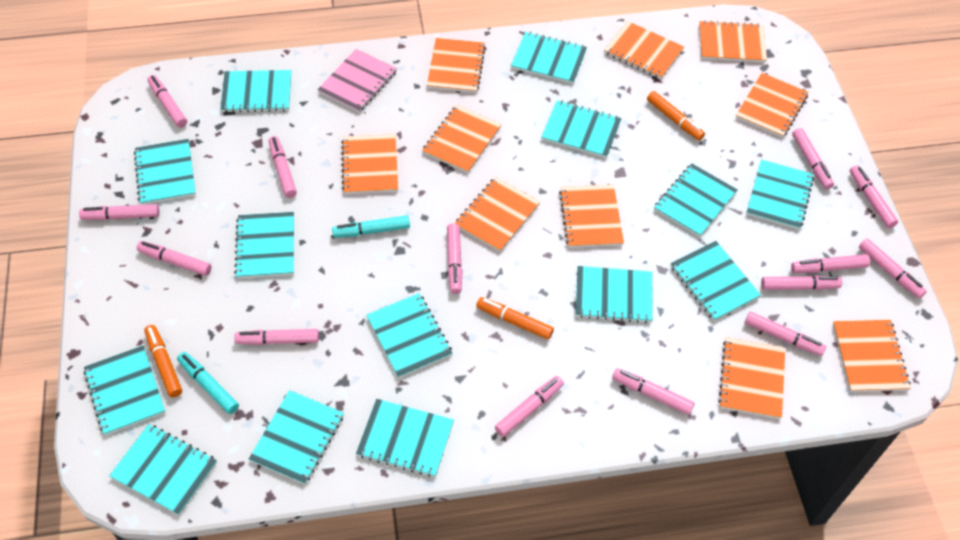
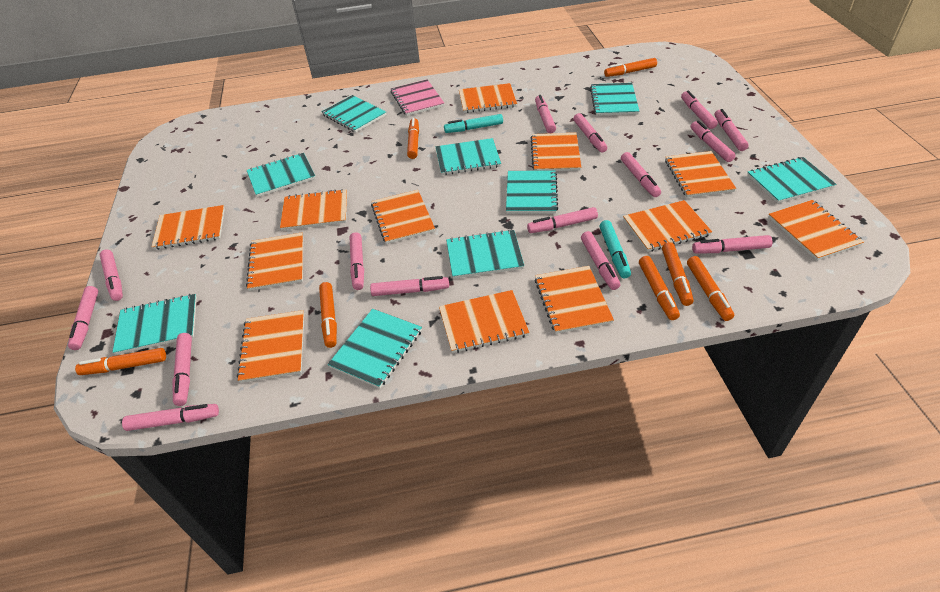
orange marker: 3 -> 7
orange notebook: 10 -> 12
pink marker: 14 -> 15
turquoise notebook: 14 -> 9

